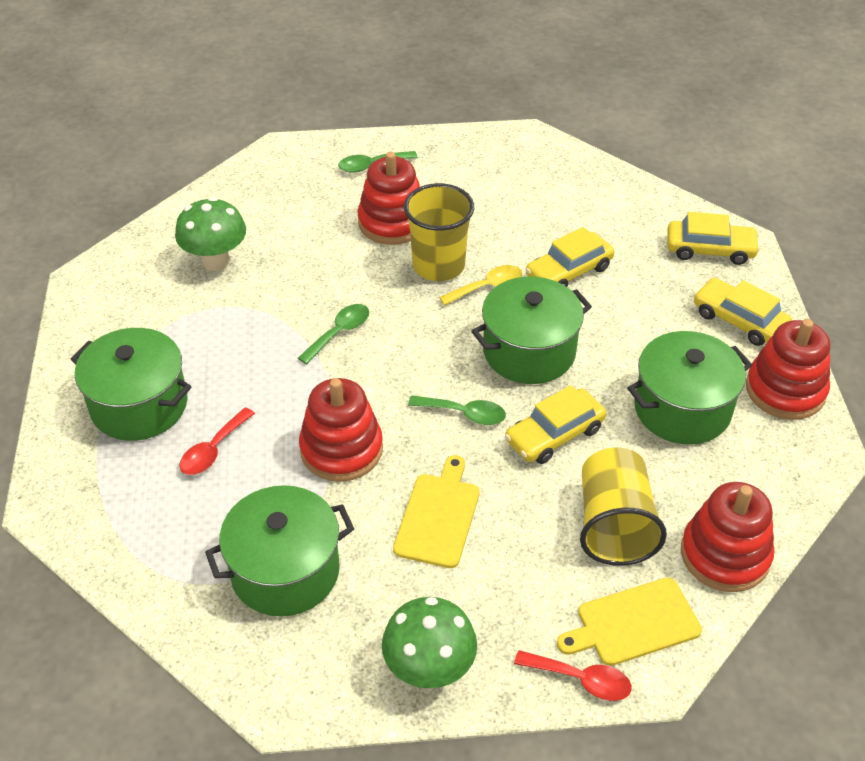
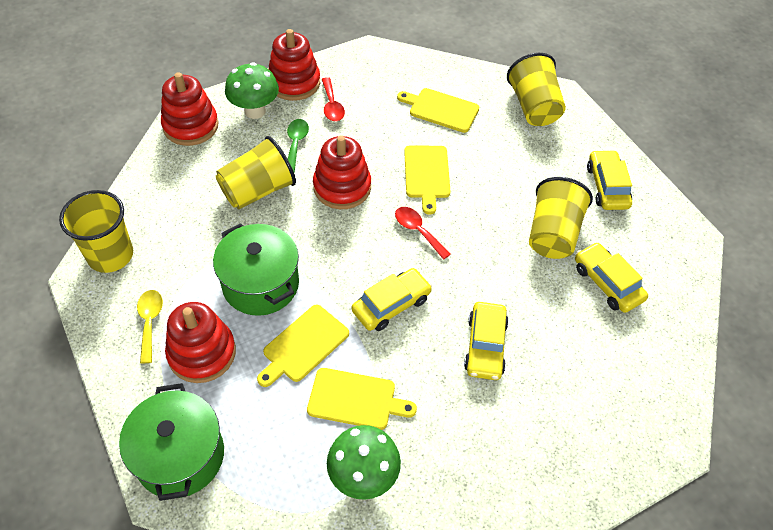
green pot: 4 -> 2
green spoon: 3 -> 1
yellow cup: 2 -> 4
yellow cutting board: 2 -> 4

